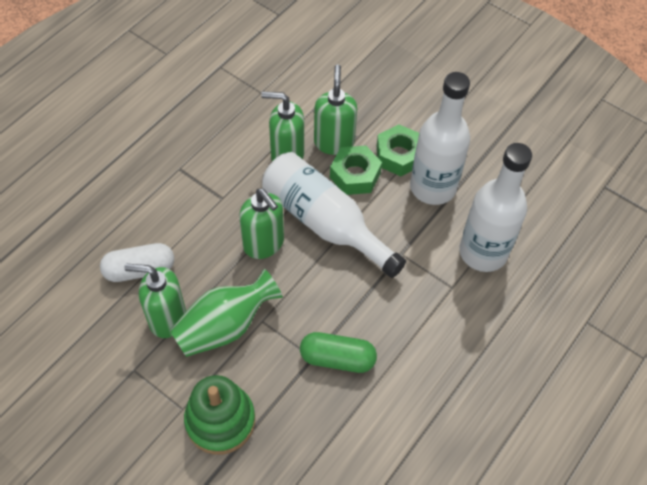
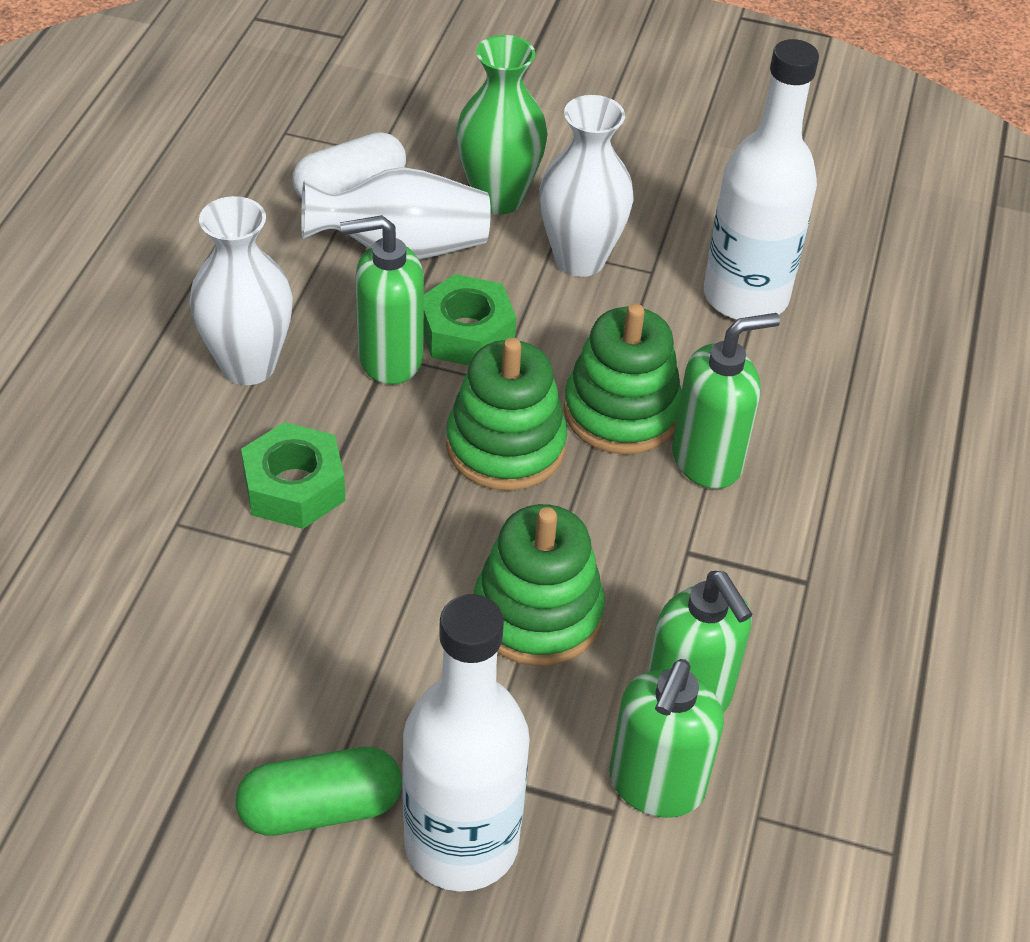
green stacking toy: 1 -> 3
white bottle: 3 -> 2
white vase: 0 -> 3

